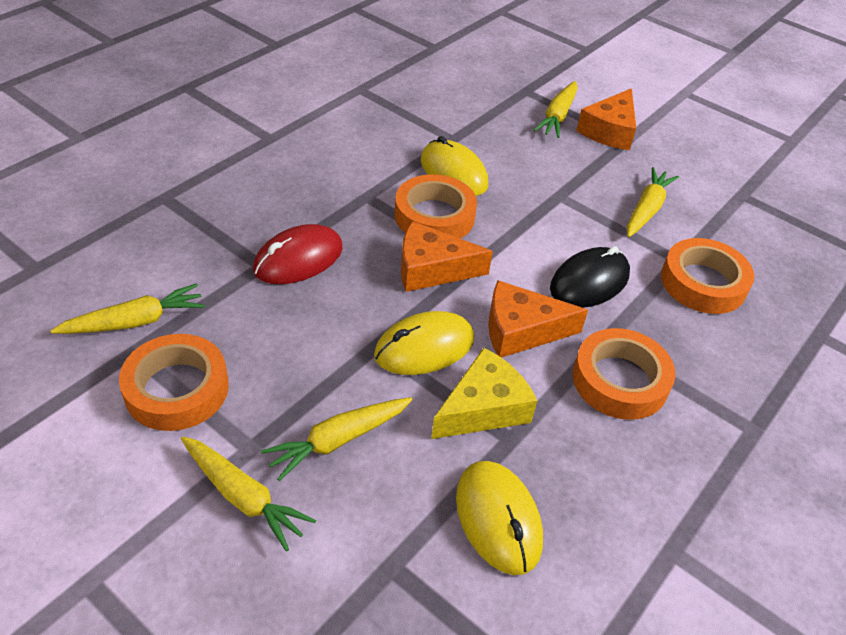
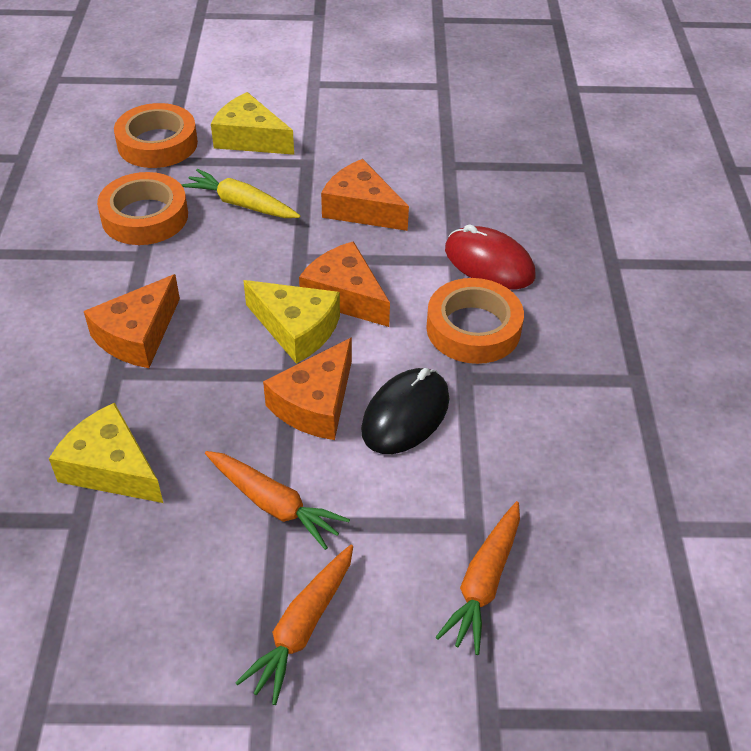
orange carrot: 0 -> 3
orange cheese: 3 -> 4
orange tape: 4 -> 3
yellow carrot: 5 -> 1
yellow cheese: 1 -> 3
yellow mouse: 3 -> 0

